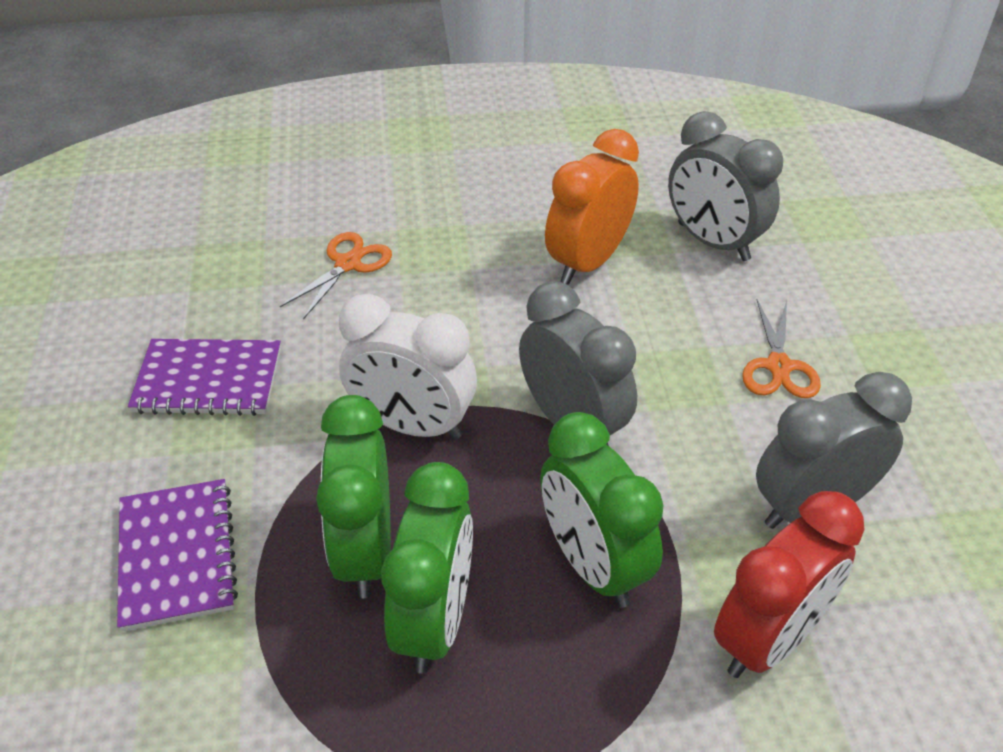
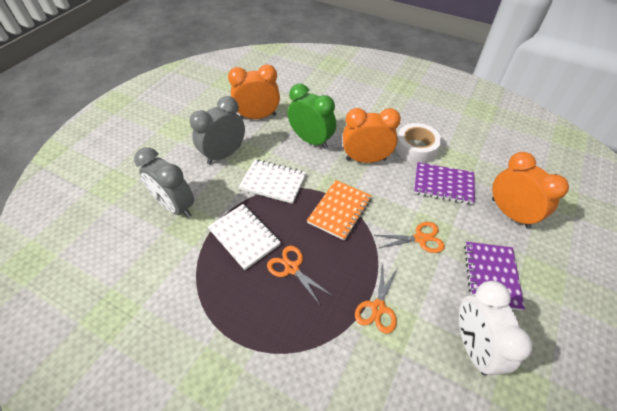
green clock: 3 -> 1
grey clock: 3 -> 2
orange clock: 1 -> 3
orange notebook: 0 -> 1
orange scissors: 2 -> 3
red clock: 1 -> 0
white notebook: 0 -> 2
white tape: 0 -> 1

